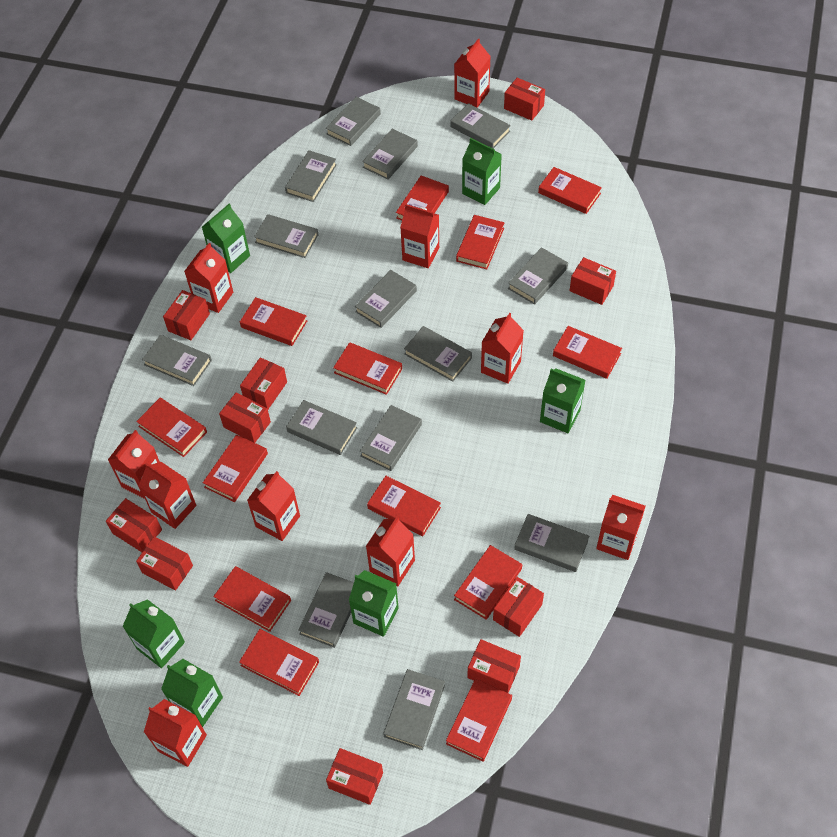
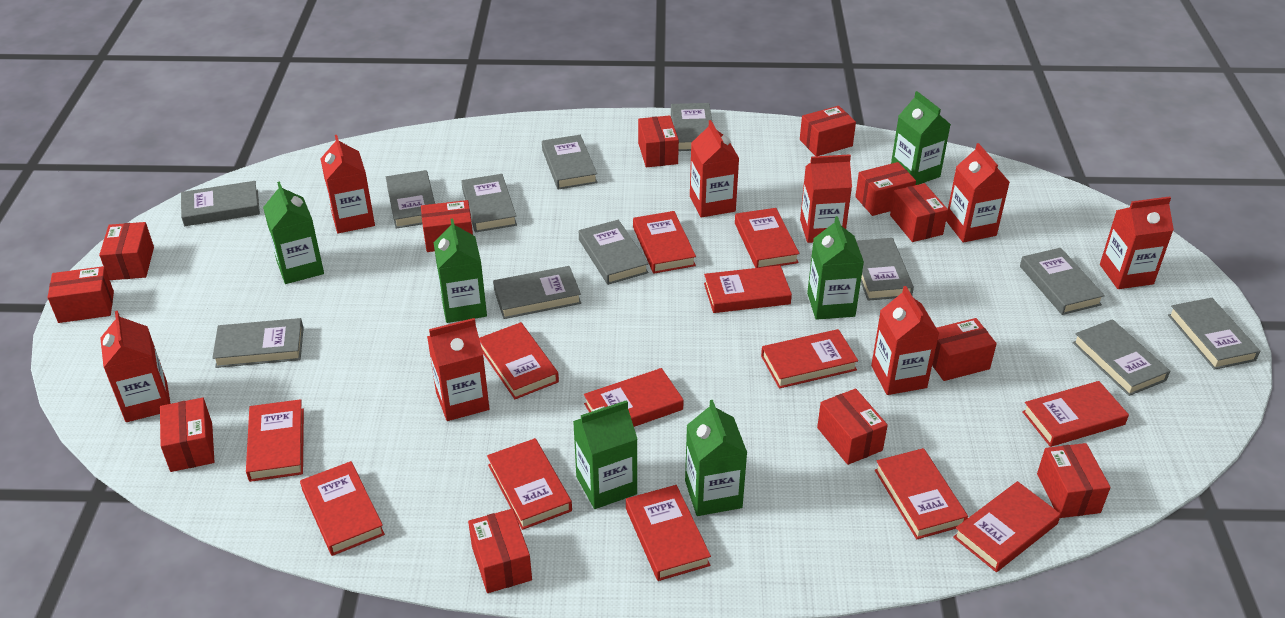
grey book: 14 -> 12
red box: 10 -> 12
red carton: 10 -> 8

